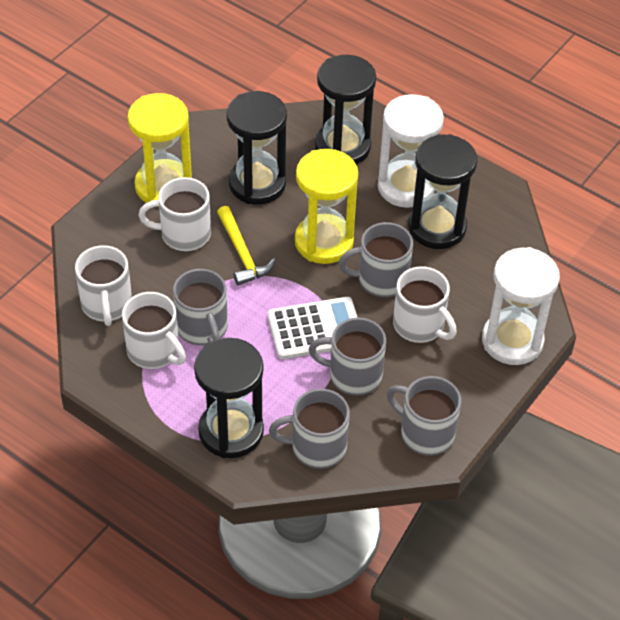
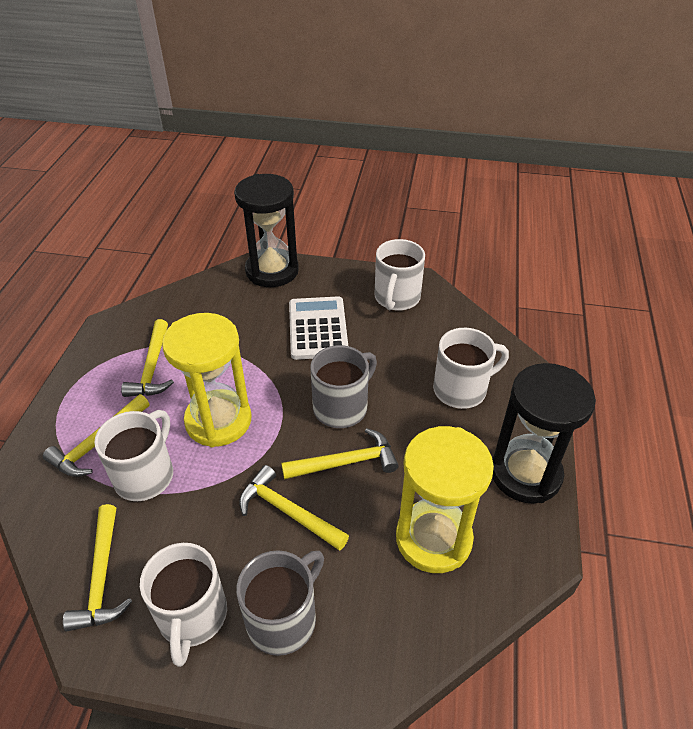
black hourglass: 4 -> 2
grey mug: 5 -> 2
white hourglass: 2 -> 0
yellow hammer: 1 -> 5

